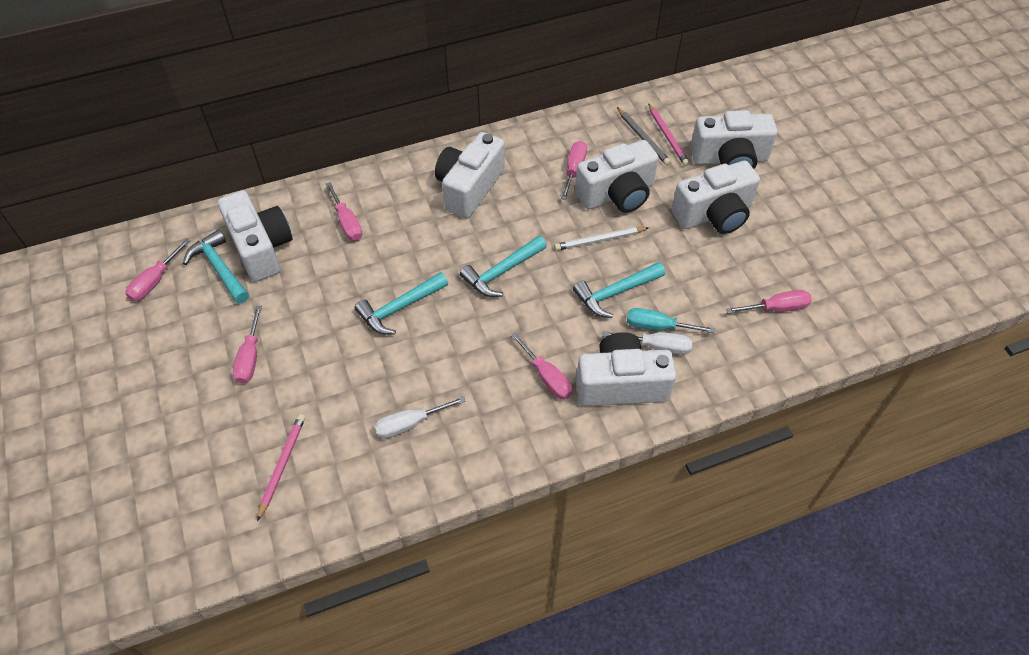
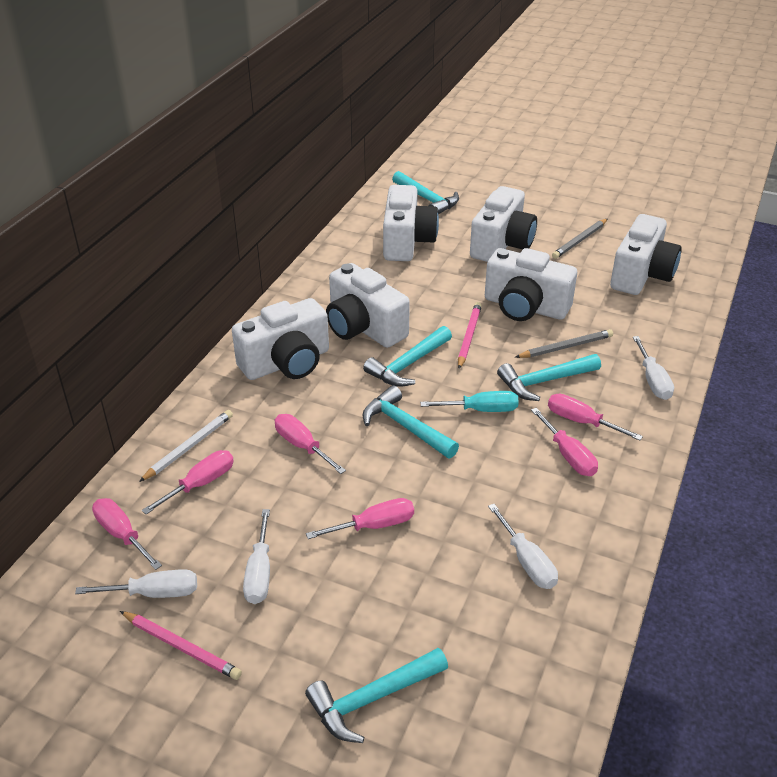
grey pencil: 1 -> 2
turquoise hammer: 4 -> 5
white screwdriver: 2 -> 4

